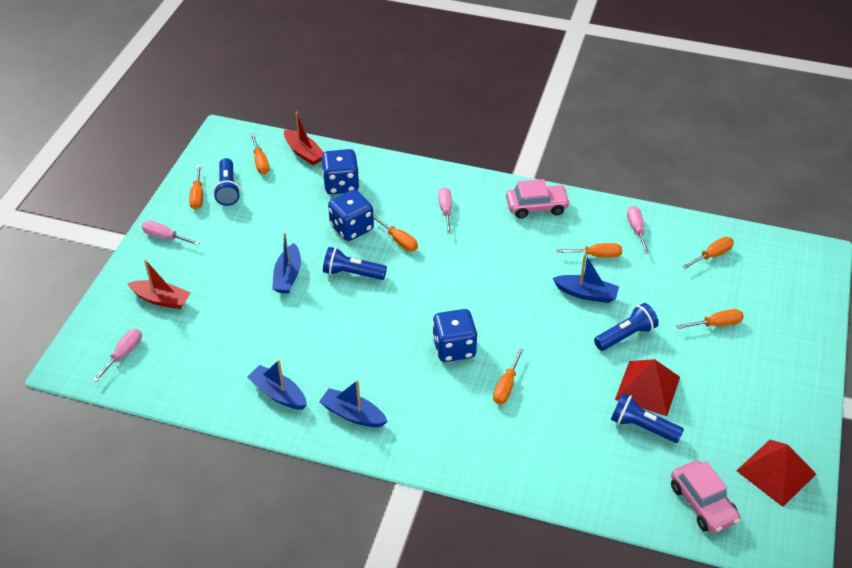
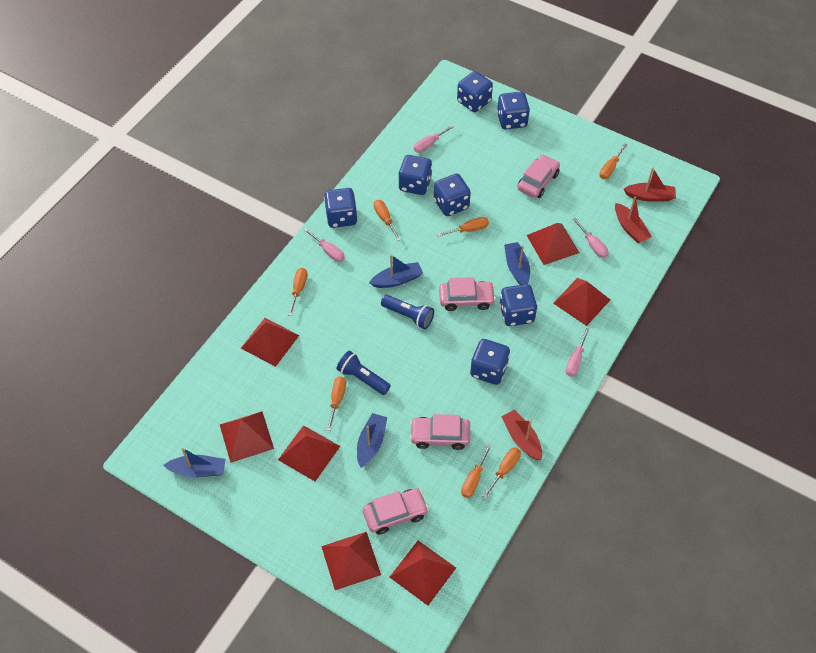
blue dice: 3 -> 7
blue flashlight: 4 -> 2
pink car: 2 -> 4
red boat: 2 -> 3
red pyramid: 2 -> 7

